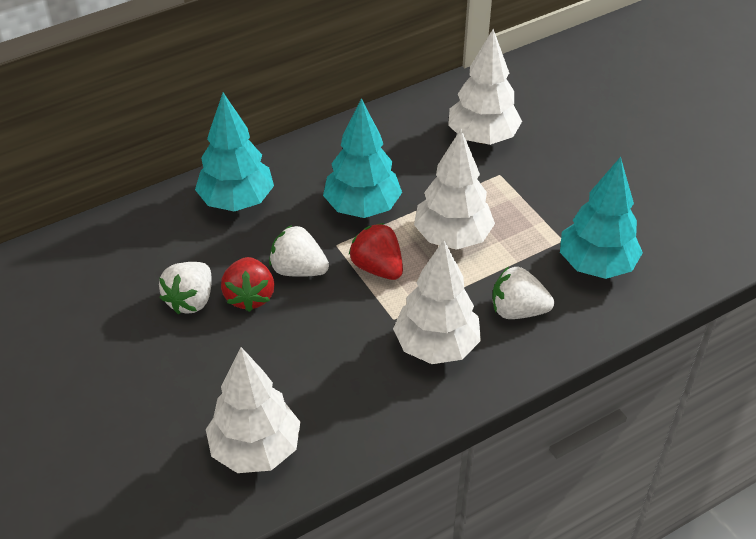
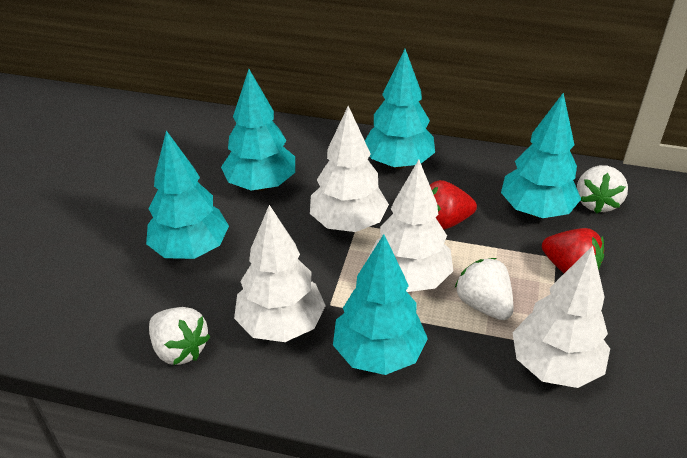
turquoise tree: 3 -> 5

